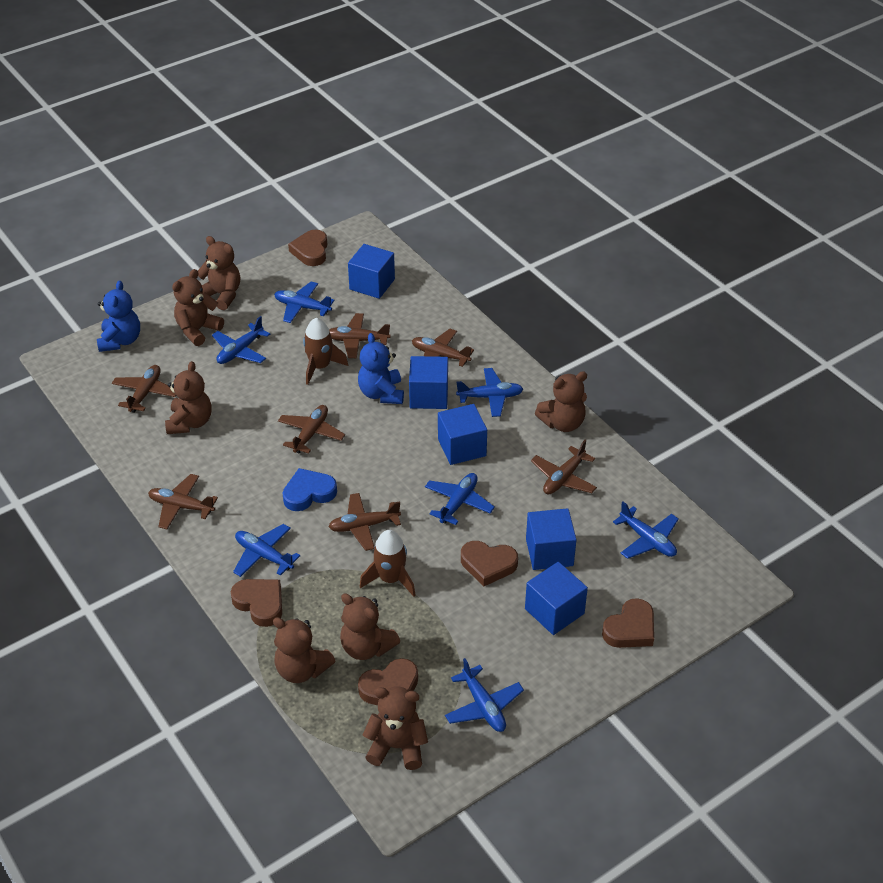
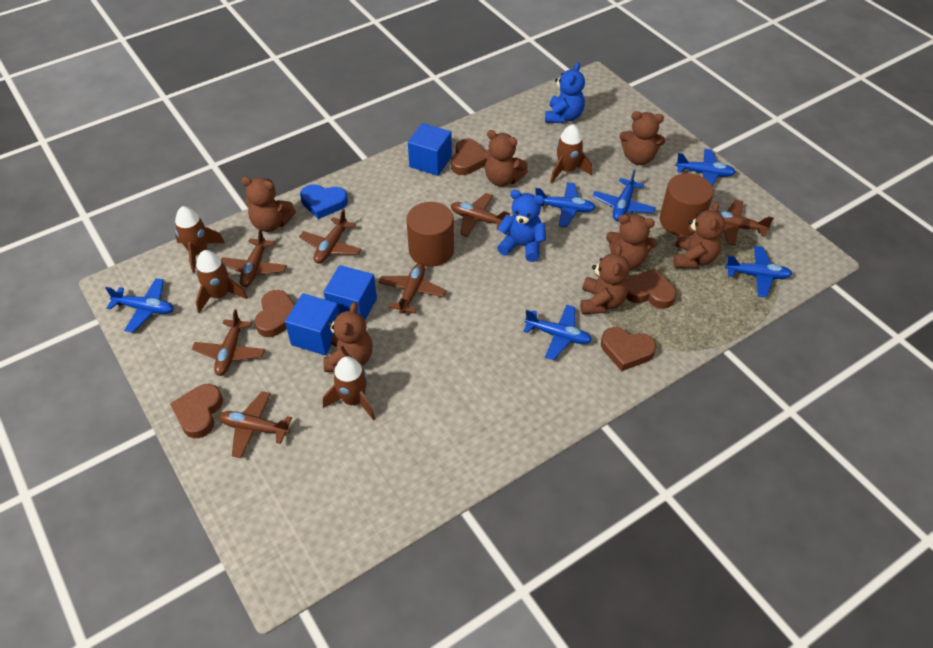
blue cube: 5 -> 3
blue plane: 7 -> 6
brown cylinder: 0 -> 2
brown rocket: 2 -> 4

